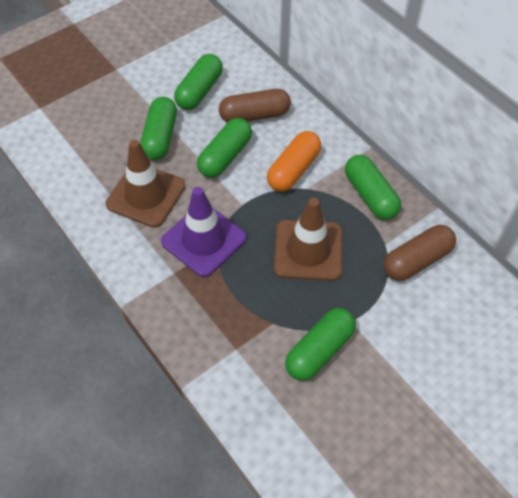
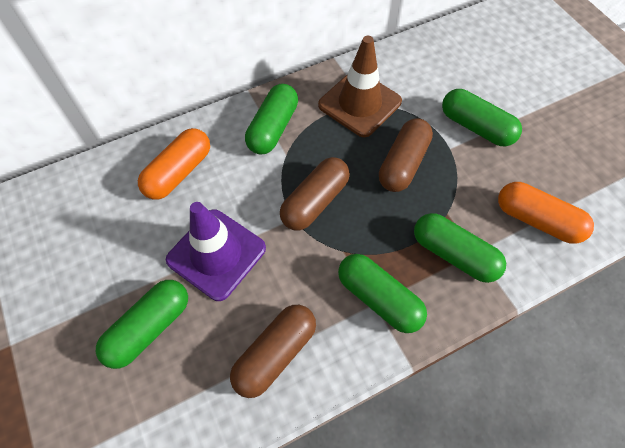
brown capsule: 2 -> 3
brown traffic cone: 2 -> 1
orange capsule: 1 -> 2

